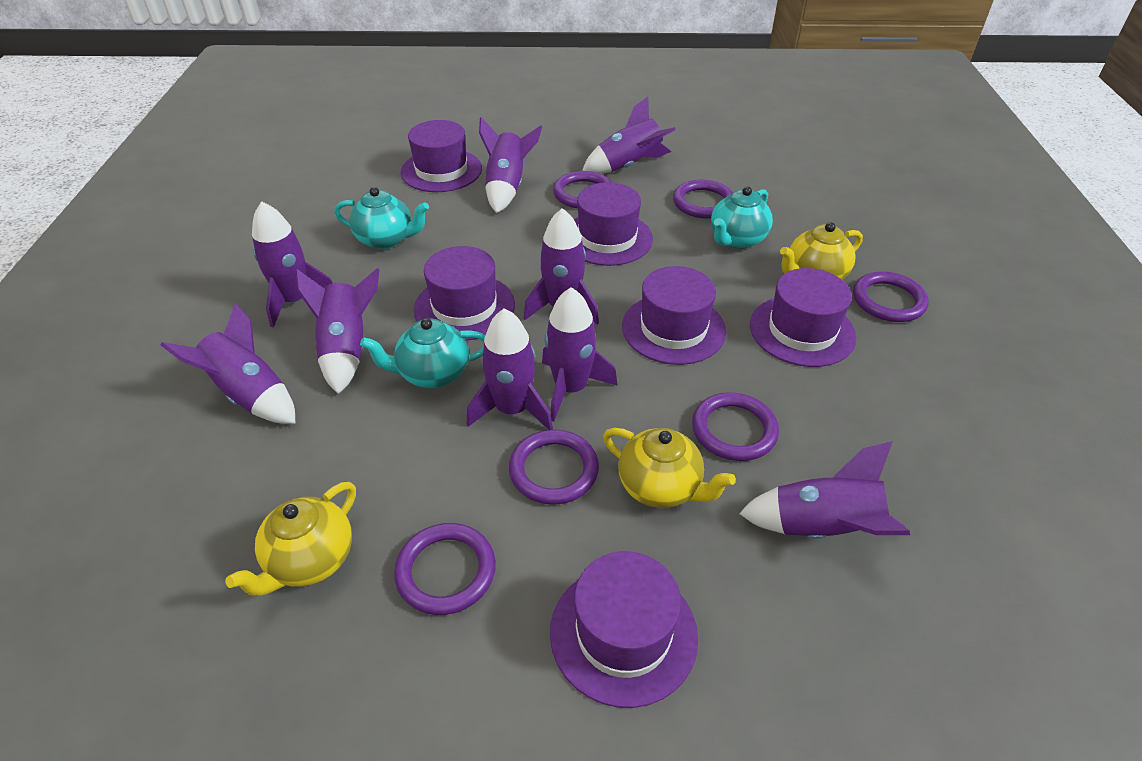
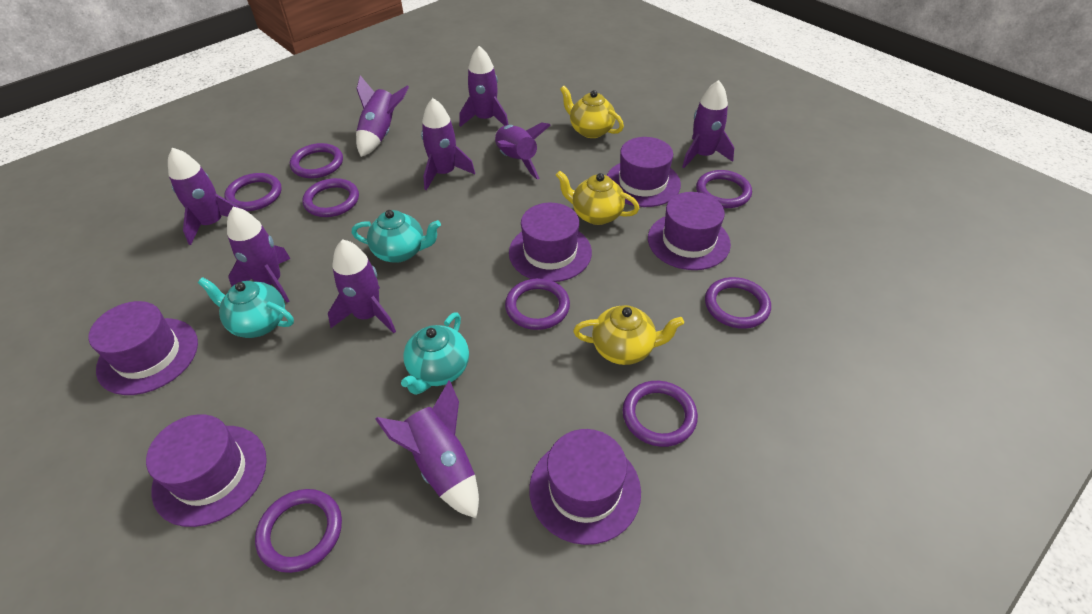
purple ring: 6 -> 8

